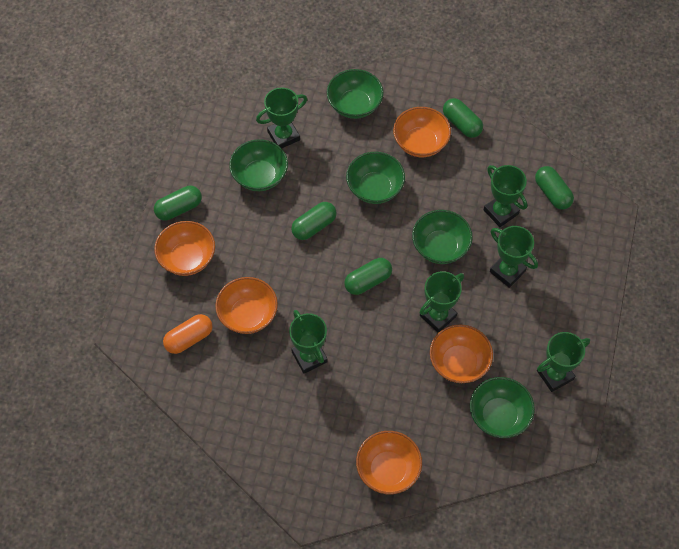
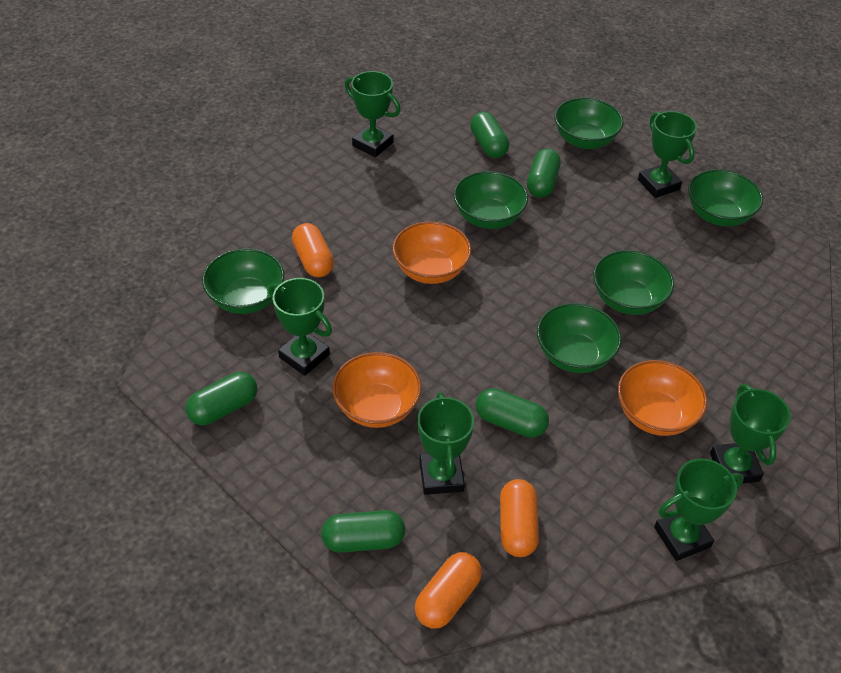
green bowl: 5 -> 6
orange bowl: 5 -> 3
orange capsule: 1 -> 3

